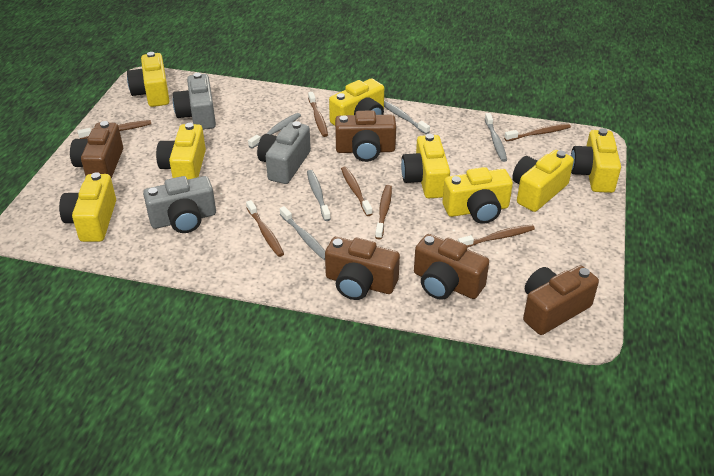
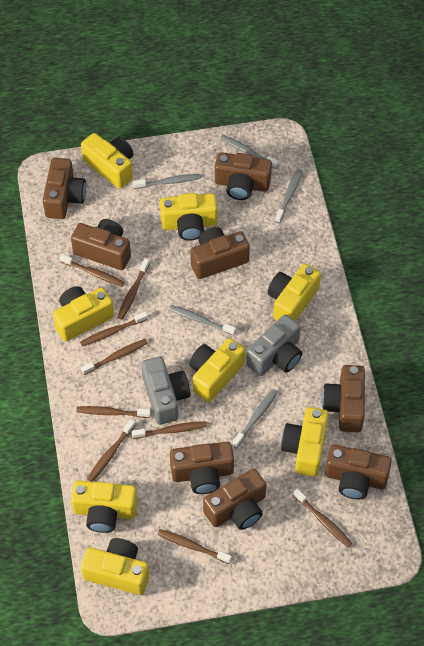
brown camera: 5 -> 8
brown toothbrush: 7 -> 9
grey camera: 3 -> 2

